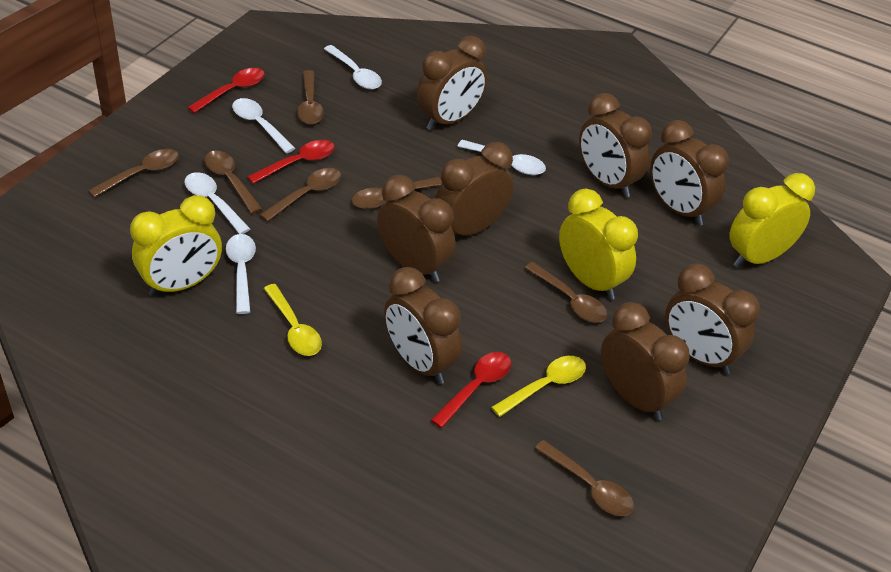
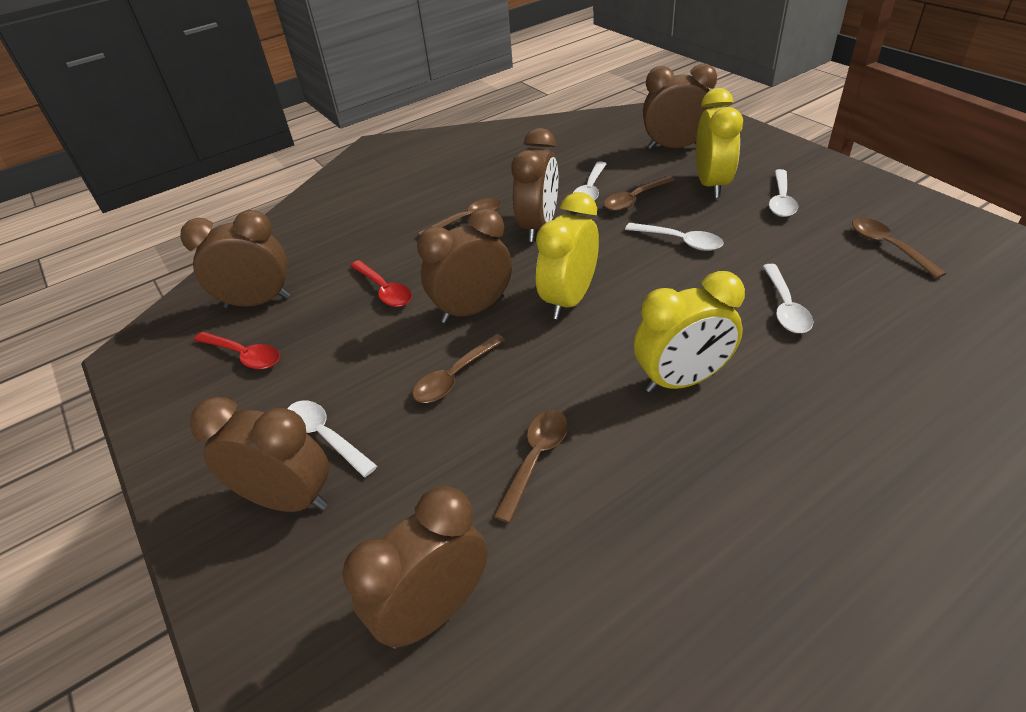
brown clock: 8 -> 6
brown spoon: 7 -> 5
red spoon: 3 -> 2
yellow spoon: 2 -> 0

